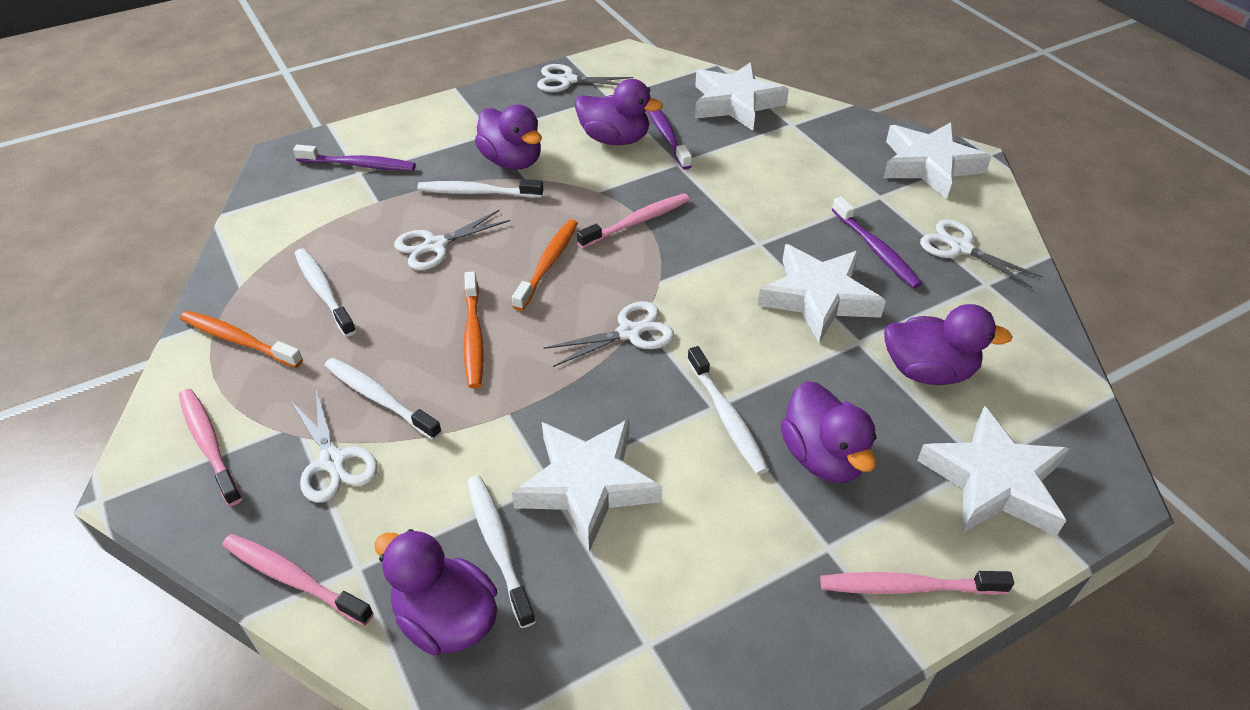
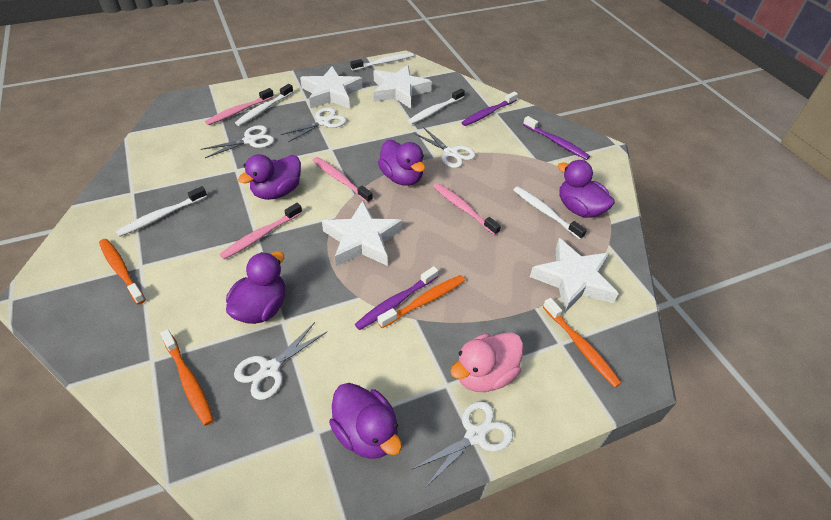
orange toothbrush: 3 -> 4
pink duck: 0 -> 1
white star: 5 -> 4

